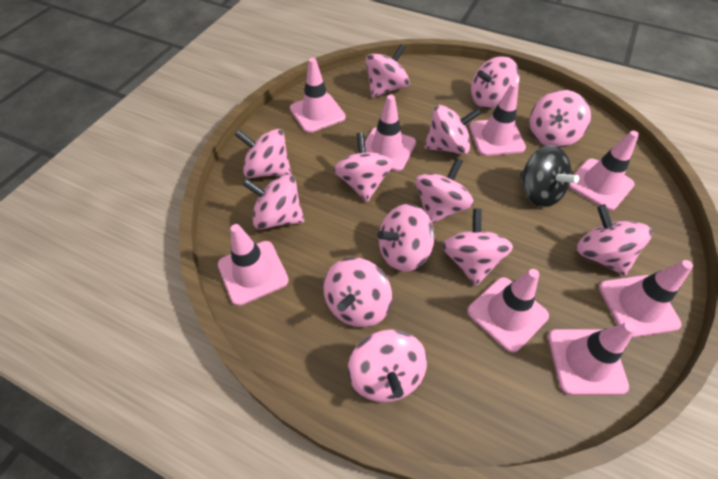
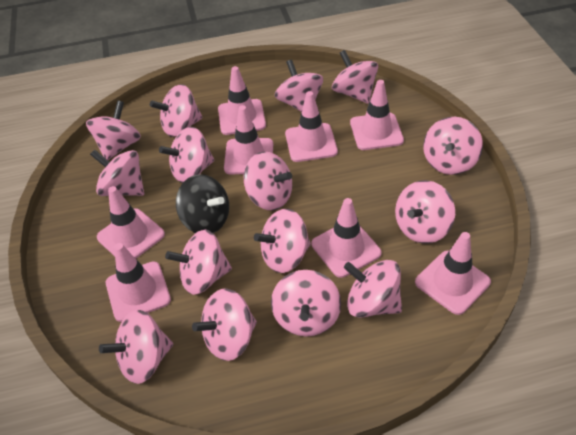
pink spinning top: 13 -> 15

